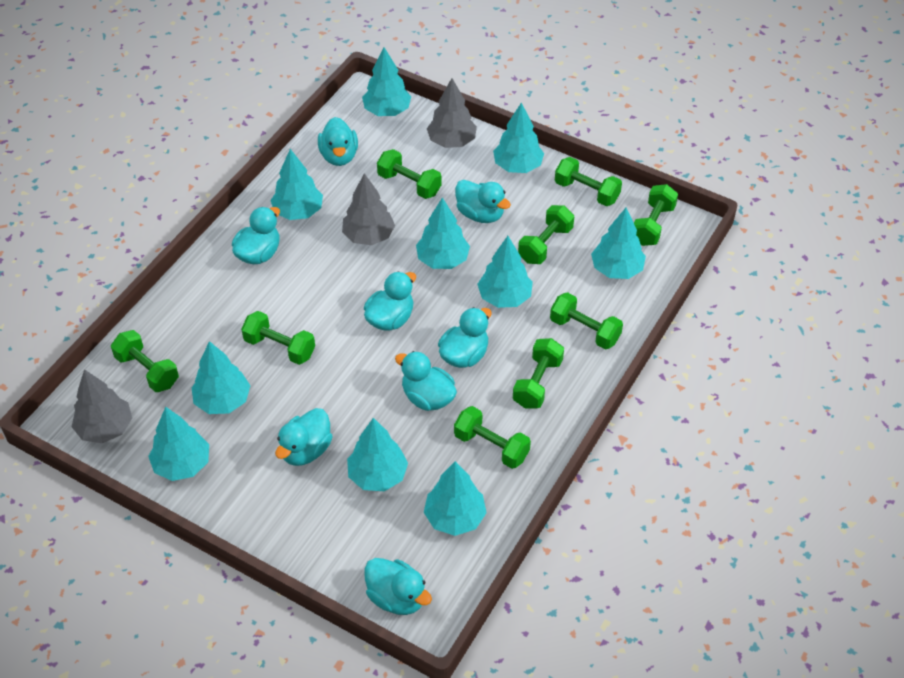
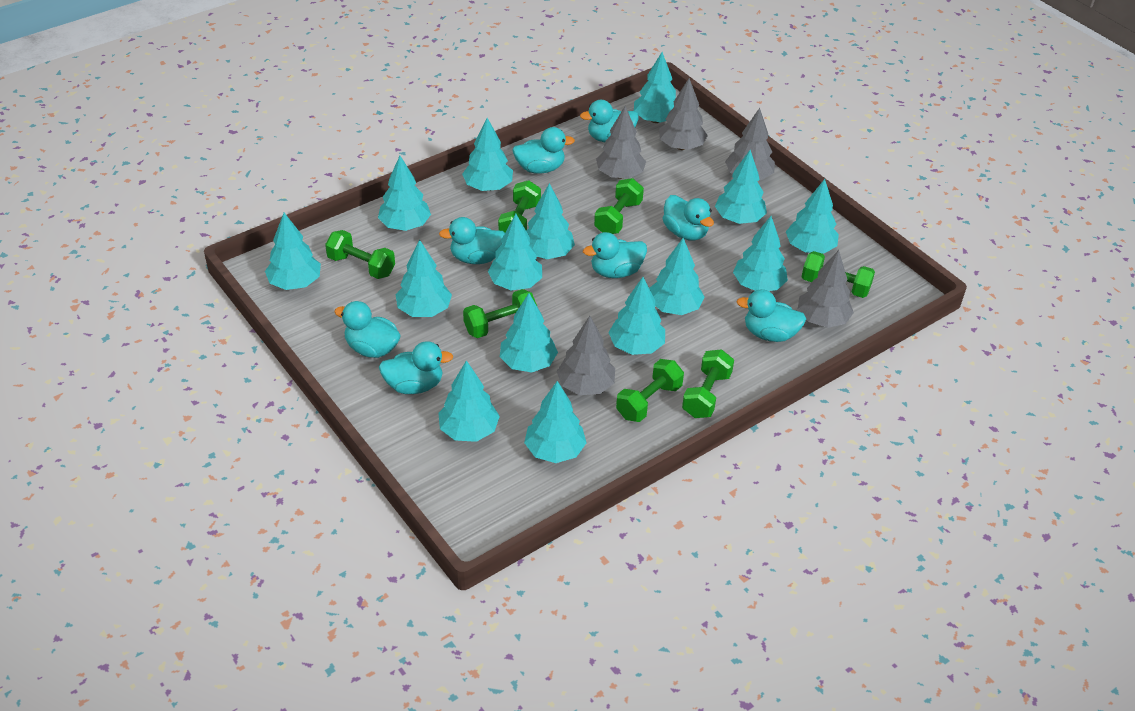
green dumbbell: 9 -> 7
grey tree: 3 -> 5
turquoise tree: 10 -> 15

